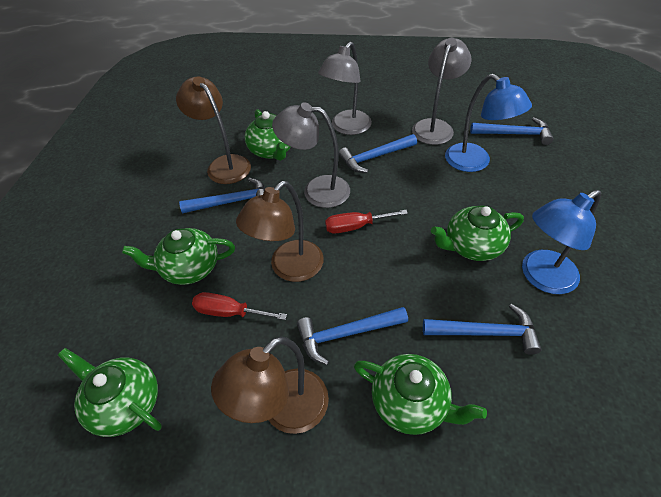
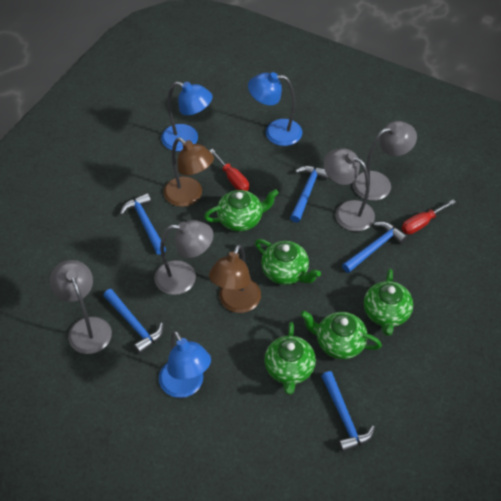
blue lamp: 2 -> 3
brown lamp: 3 -> 2
grey lamp: 3 -> 4

